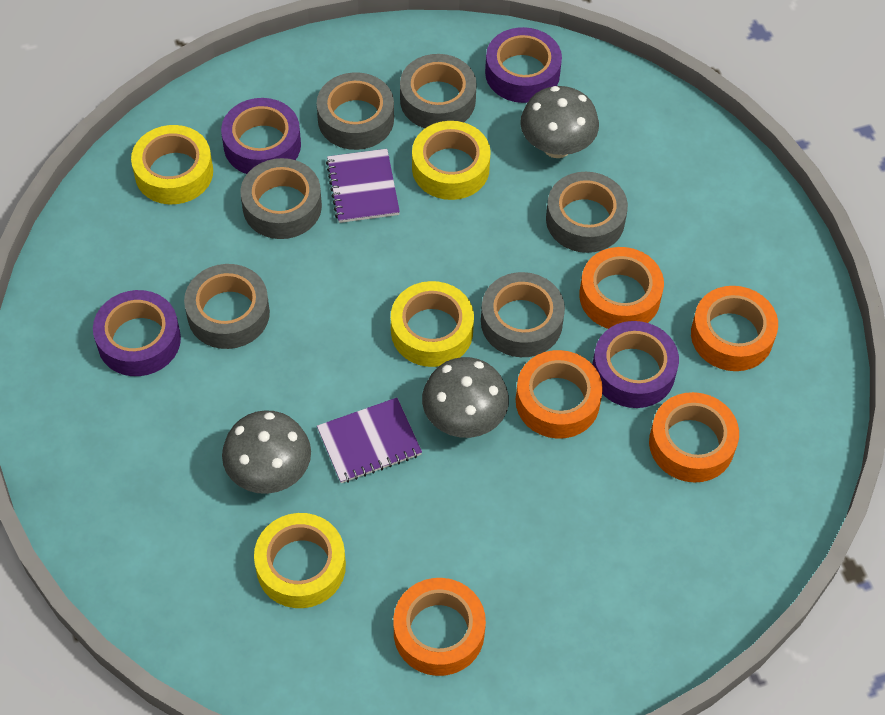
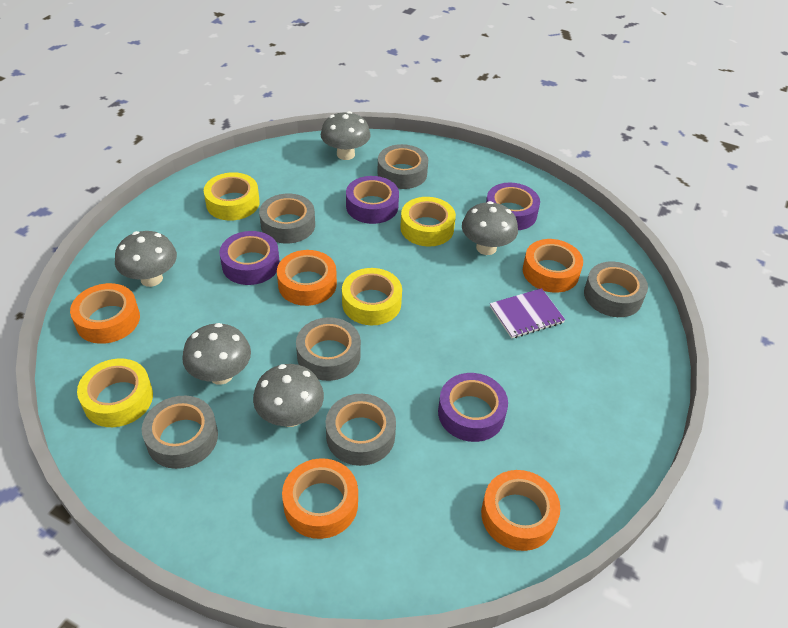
grey mushroom: 3 -> 5
purple notebook: 2 -> 1

